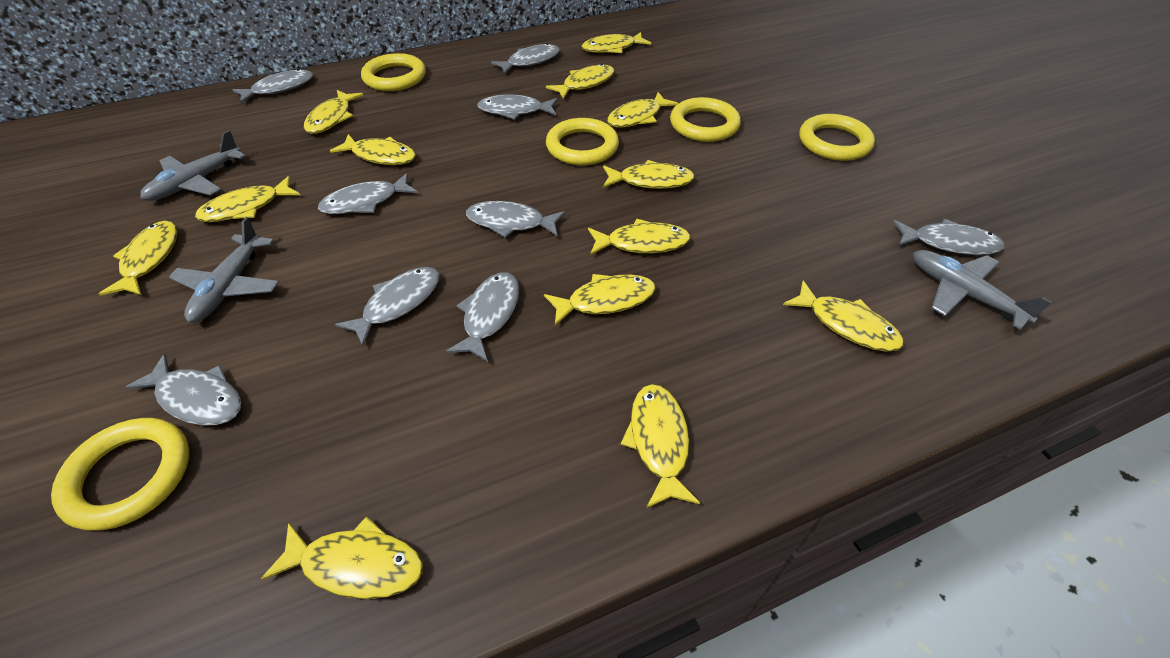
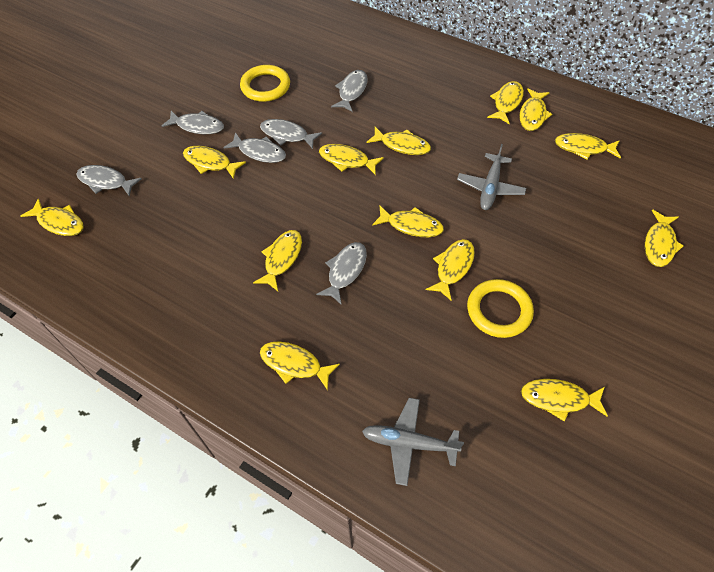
grey fish: 9 -> 6
grey plane: 3 -> 2
yellow ring: 5 -> 2

